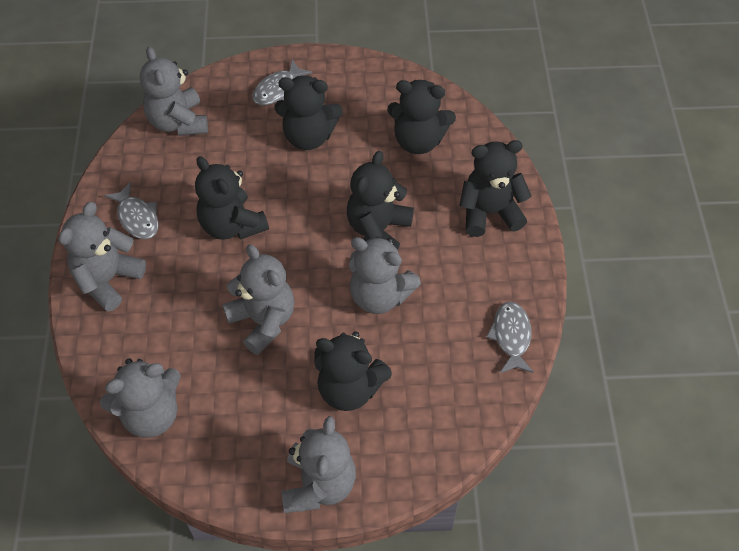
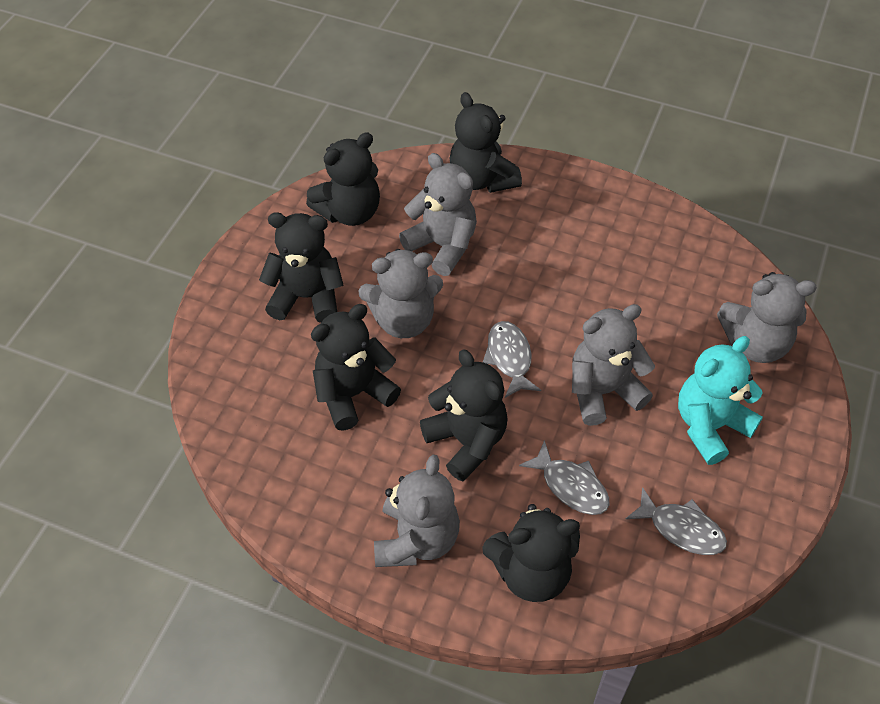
grey teddy bear: 6 -> 5
turquoise teddy bear: 0 -> 1

